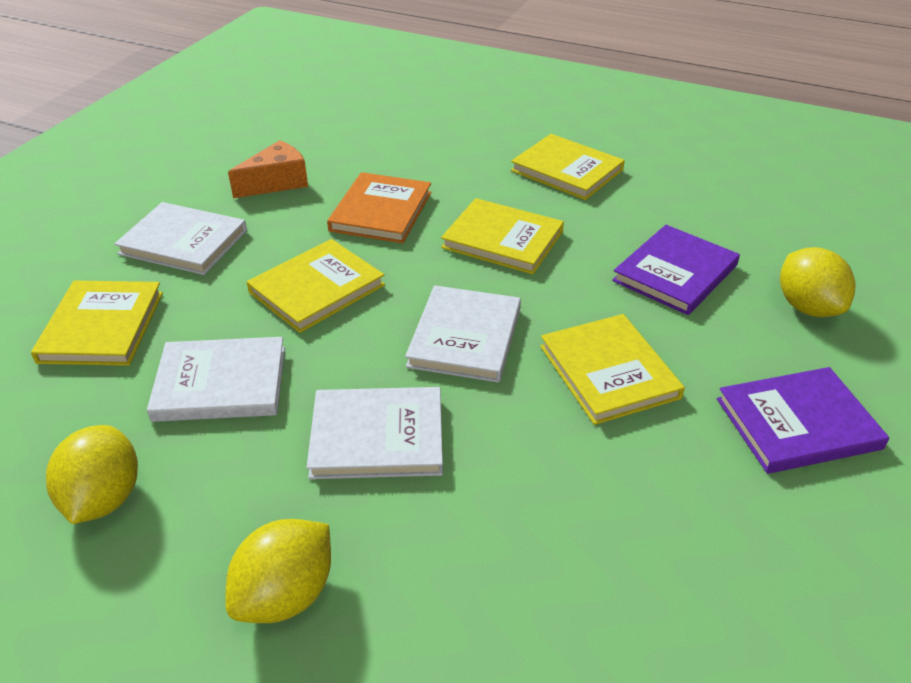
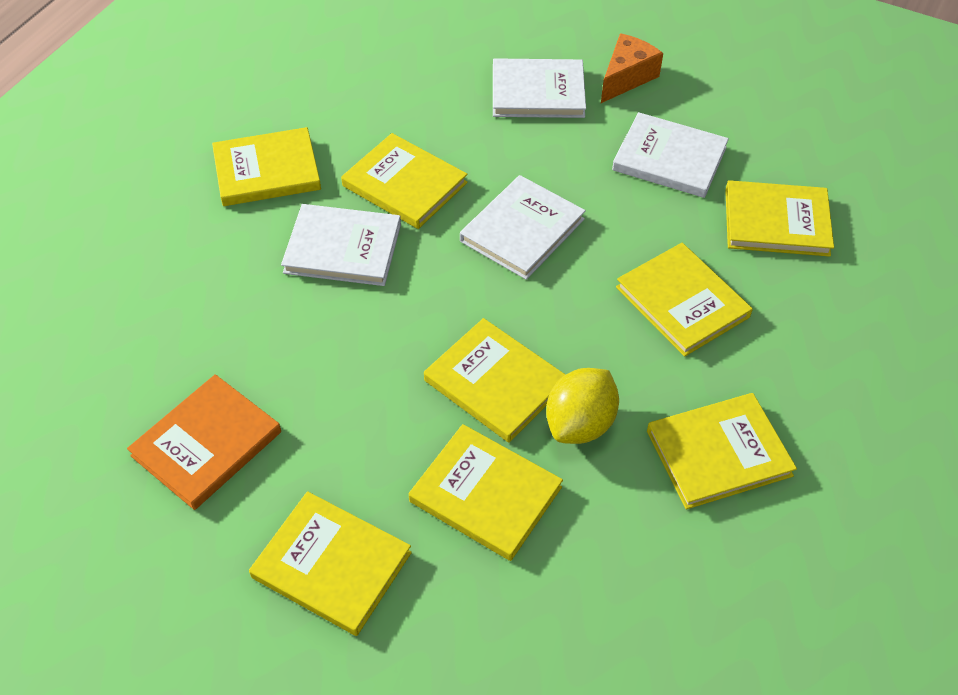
purple book: 2 -> 0
yellow book: 5 -> 8
yellow lemon: 3 -> 1

